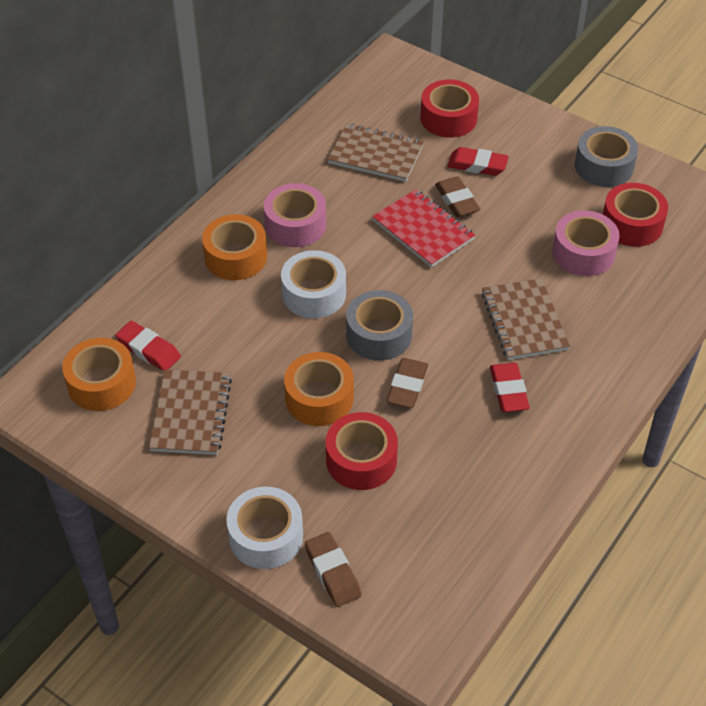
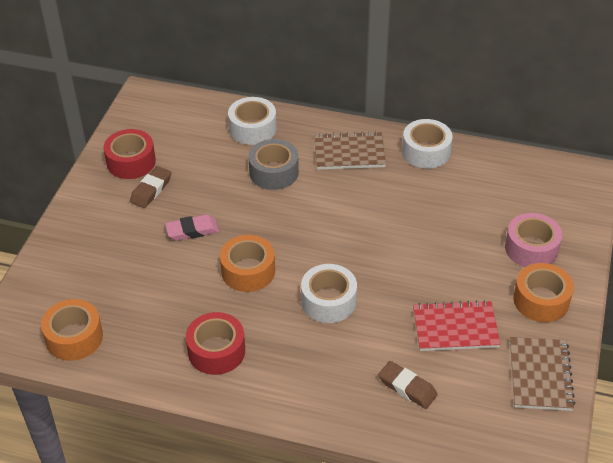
brown eraser: 3 -> 2
brown notebook: 3 -> 2
grey tape: 2 -> 1
pink eraser: 0 -> 1
pink tape: 2 -> 1
red eraser: 3 -> 0
red tape: 3 -> 2
white tape: 2 -> 3

